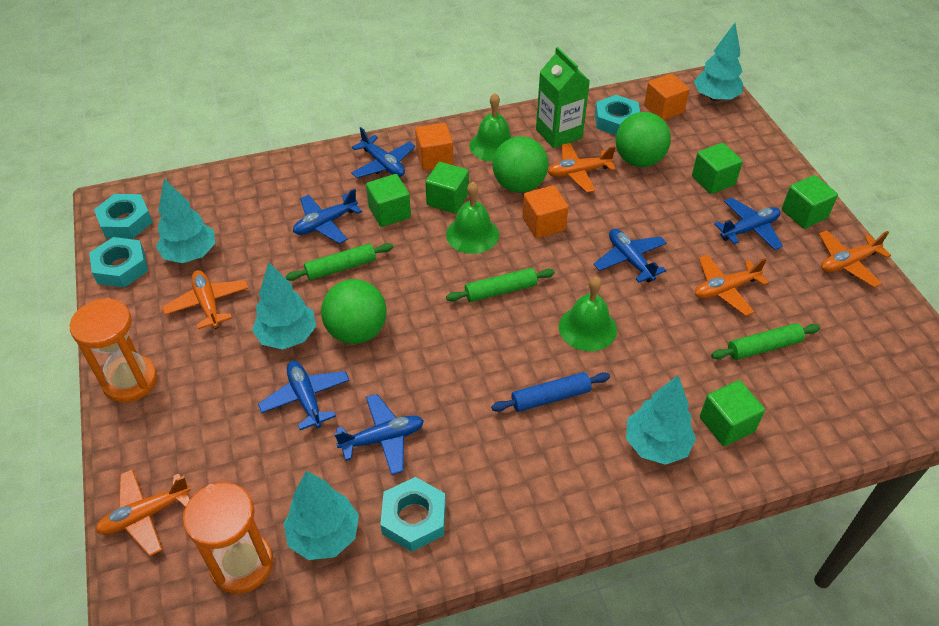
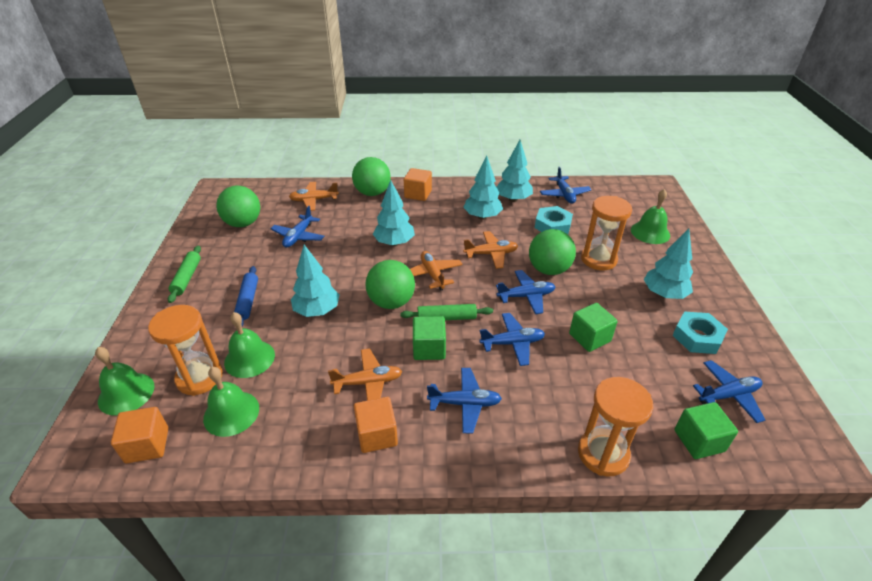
green ball: 3 -> 4
green bell: 3 -> 4
green carton: 1 -> 0
green cube: 5 -> 3
green rolling pin: 3 -> 2
orange hourglass: 2 -> 3
orange plane: 5 -> 4
turquoise nut: 4 -> 2

